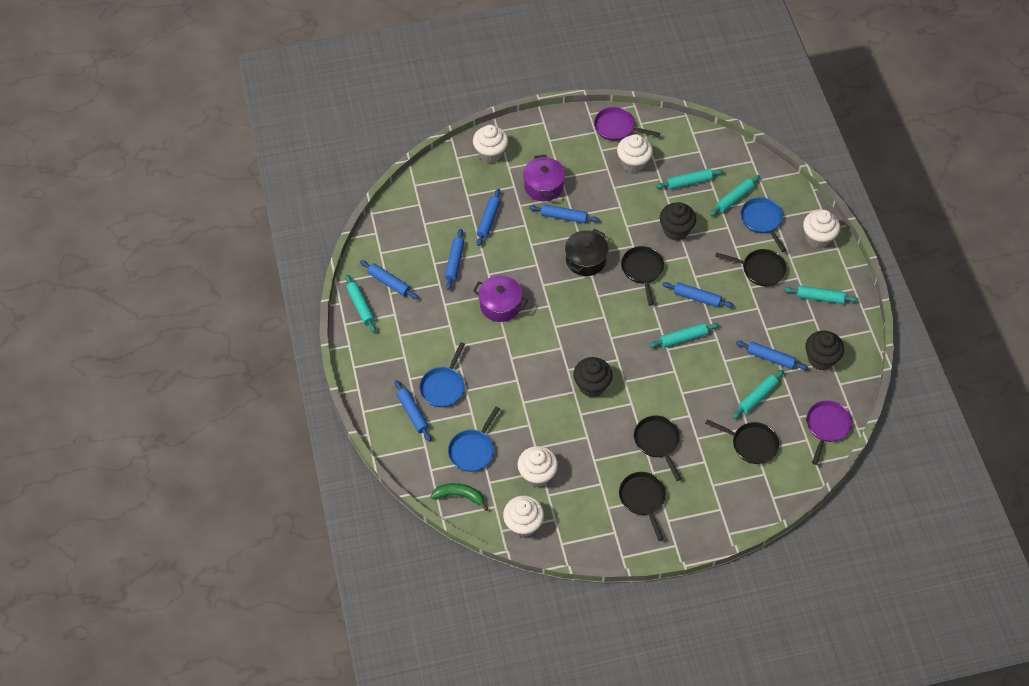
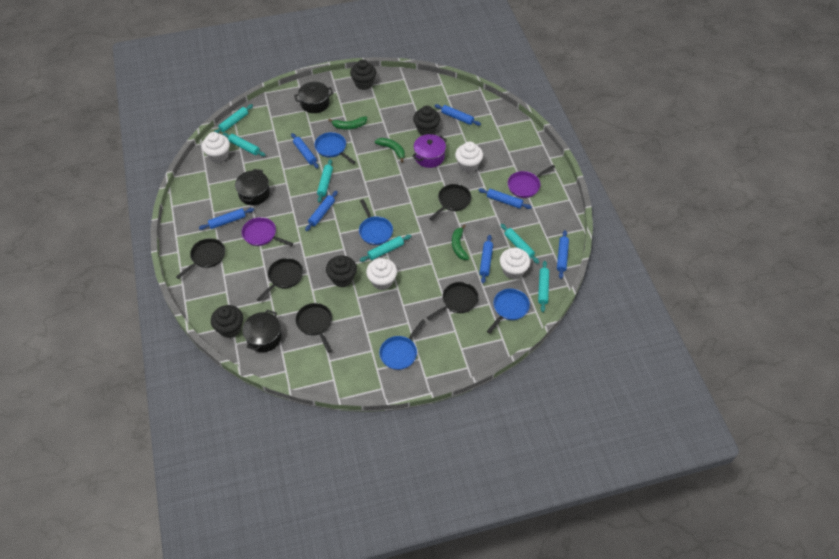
black cupcake: 3 -> 4
black pot: 1 -> 3
blue pan: 3 -> 4
green banana: 1 -> 3
purple pot: 2 -> 1
white cupcake: 5 -> 4

